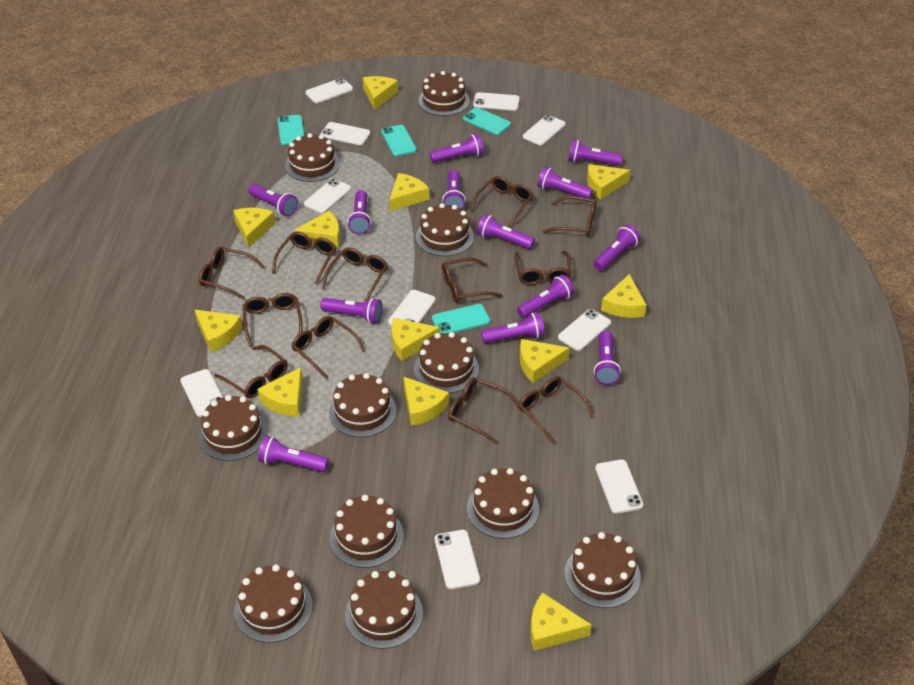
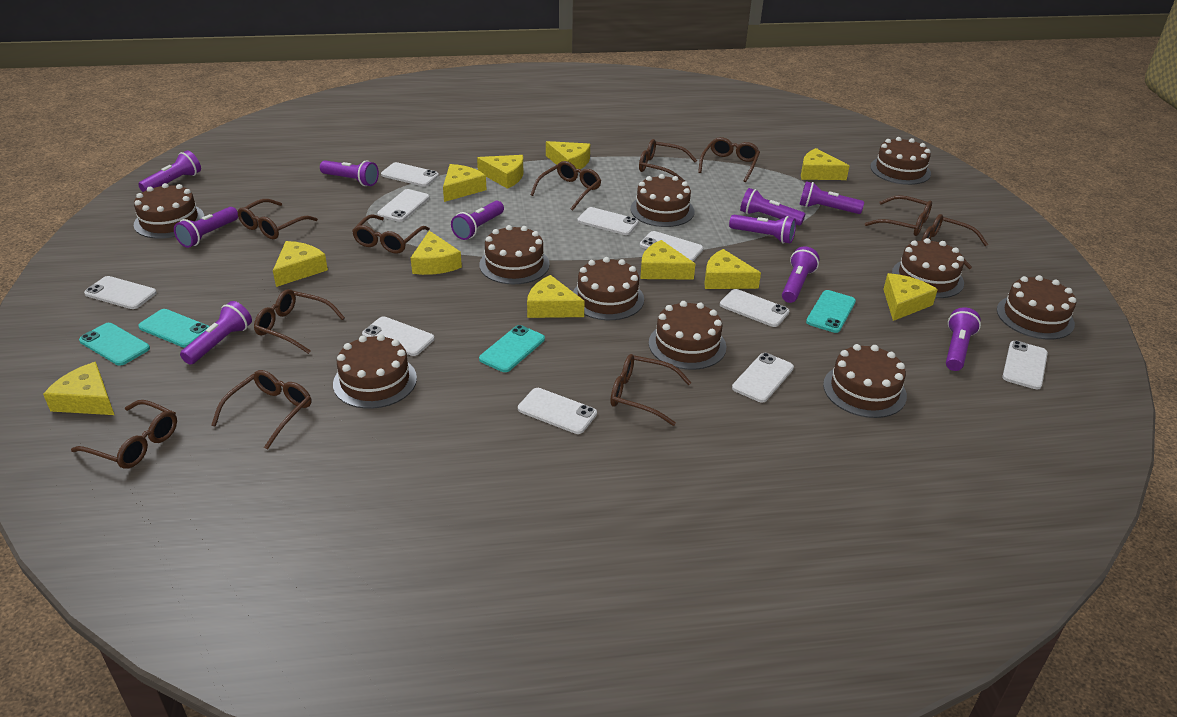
brown cake: 11 -> 10
brown glasses: 12 -> 11
purple flashlight: 13 -> 10
yellow cheese: 12 -> 11

